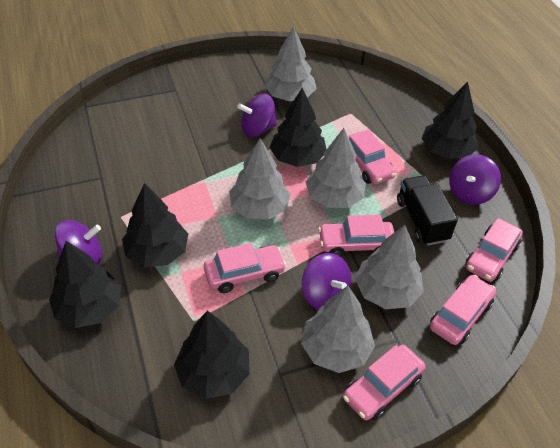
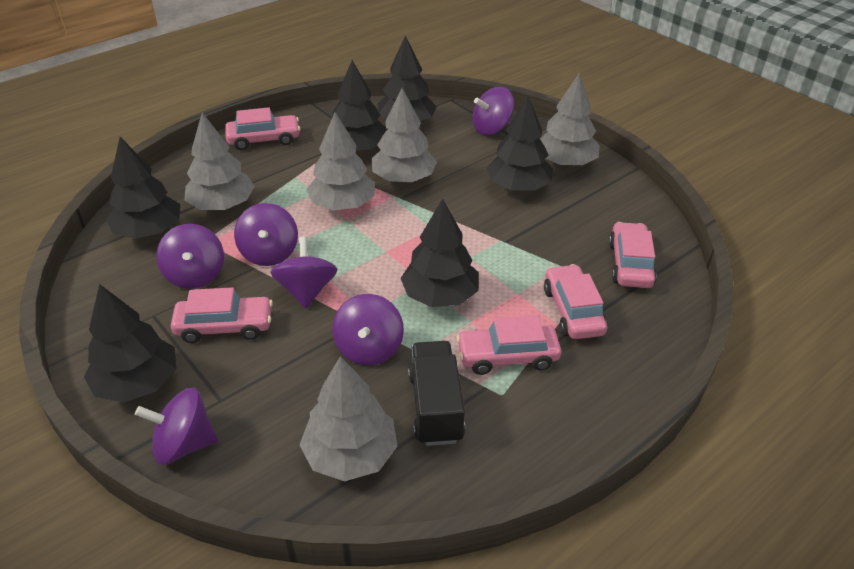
black tree: 5 -> 6
pink car: 6 -> 5
purple spinning top: 4 -> 6

